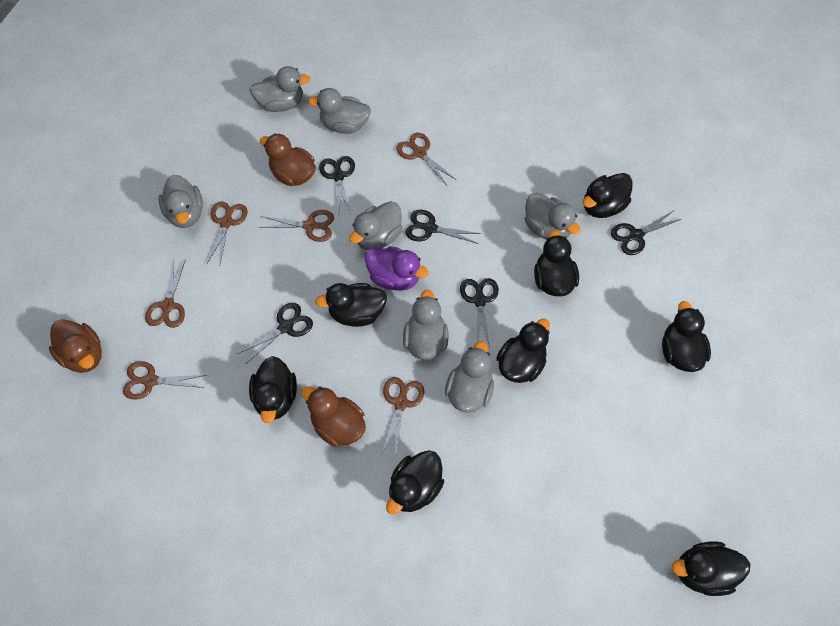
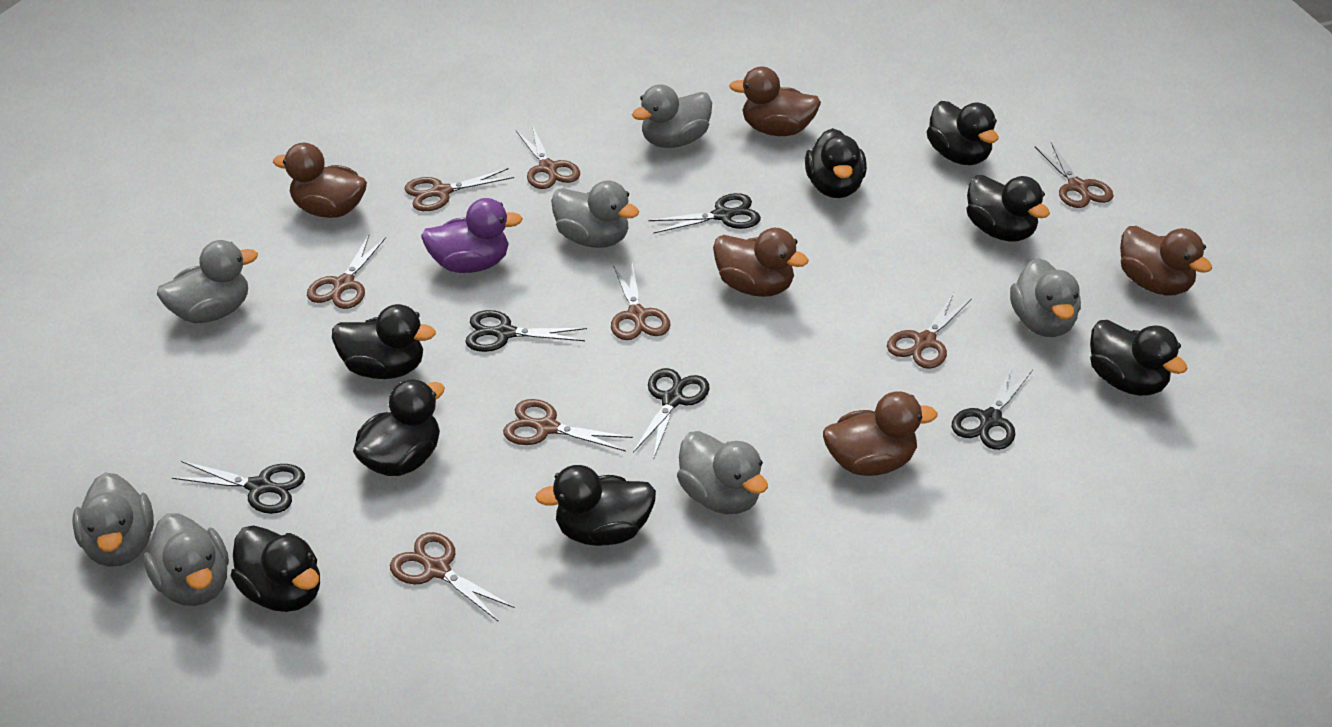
brown duck: 3 -> 5
brown scissors: 6 -> 8

